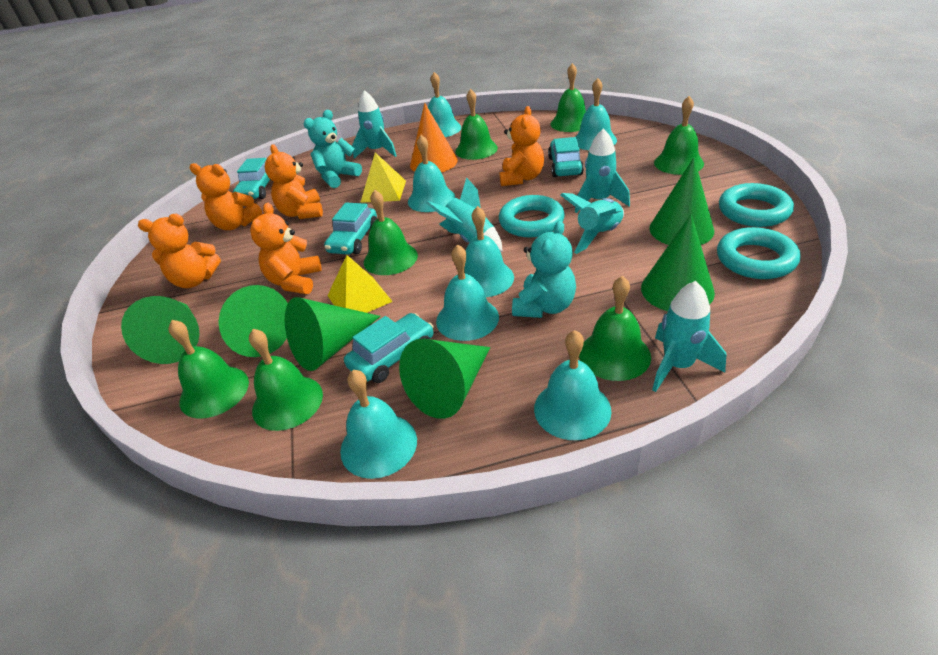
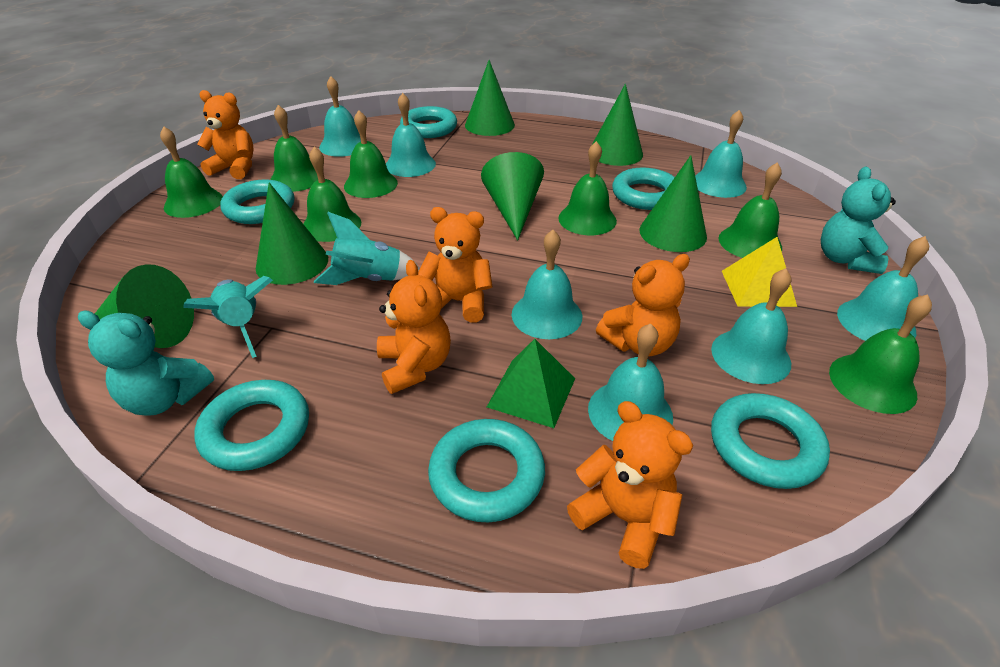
green pyramid: 0 -> 1
orange cone: 1 -> 0
turquoise car: 4 -> 0
turquoise ring: 3 -> 6
turquoise rocket: 5 -> 2
yellow pyramid: 2 -> 1

